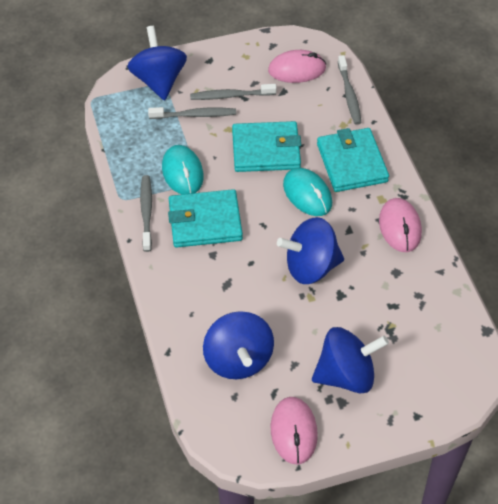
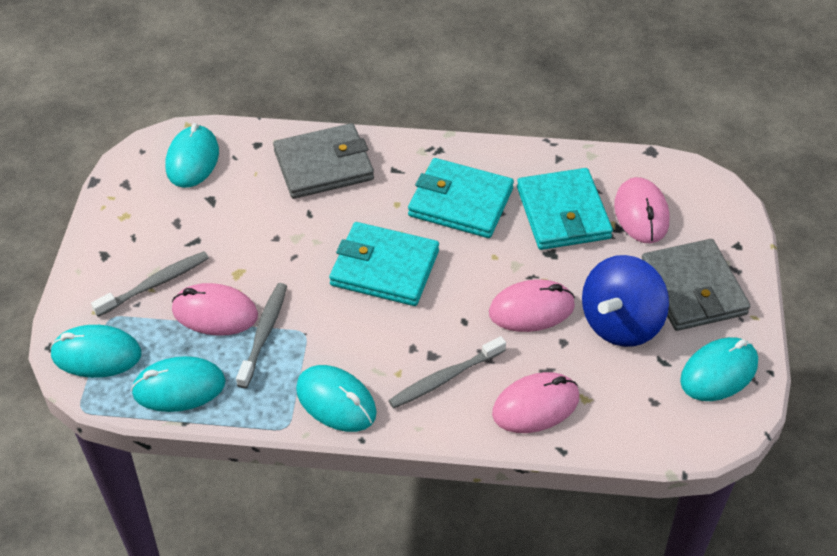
blue spinning top: 4 -> 1
grey toothbrush: 4 -> 3
grey wallet: 0 -> 2
pink mouse: 3 -> 4
turquoise mouse: 2 -> 5

